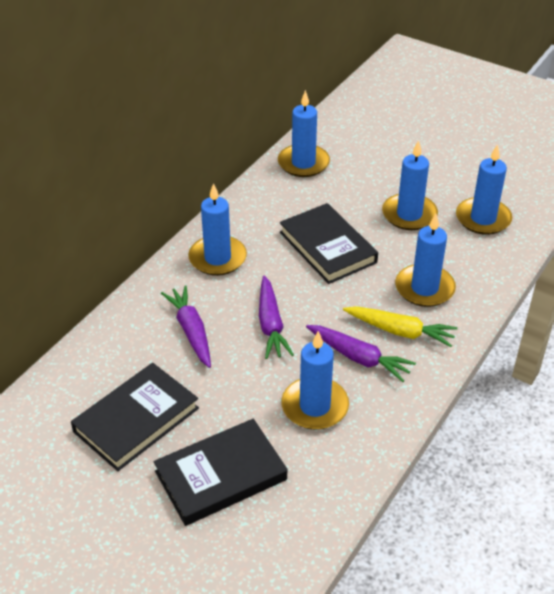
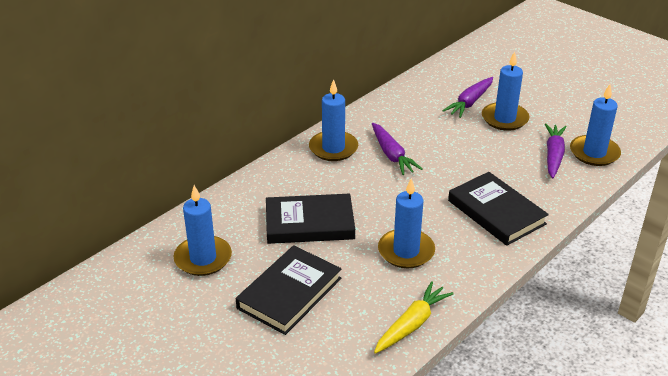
blue candle: 6 -> 5

